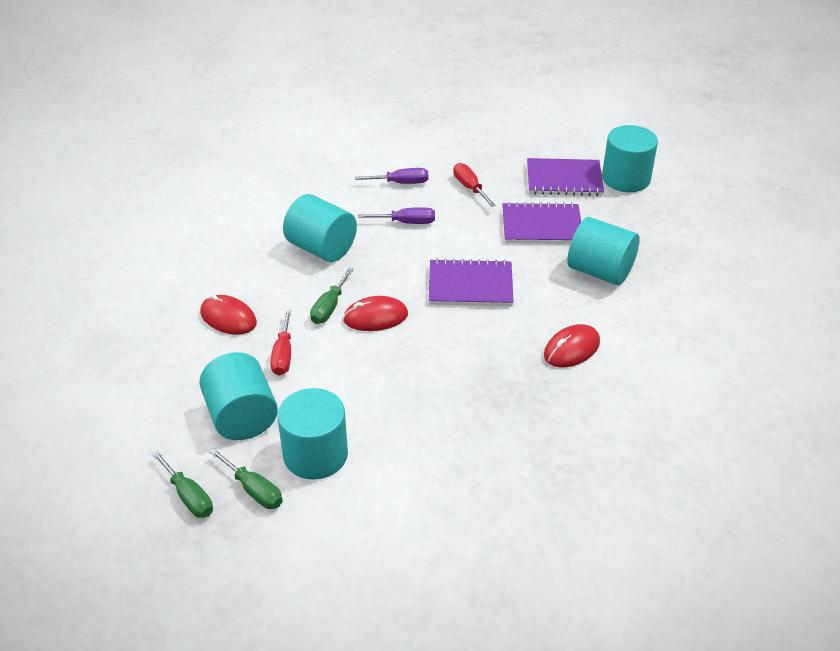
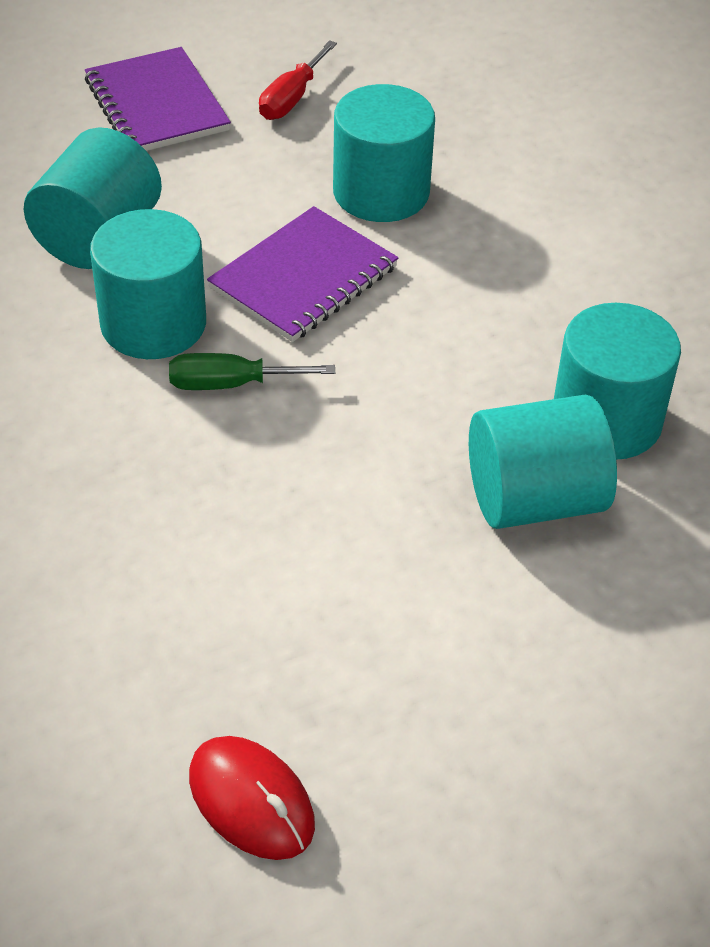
green screwdriver: 3 -> 1
purple notebook: 3 -> 2
purple screwdriver: 2 -> 0
red mouse: 3 -> 1
red screwdriver: 2 -> 1

